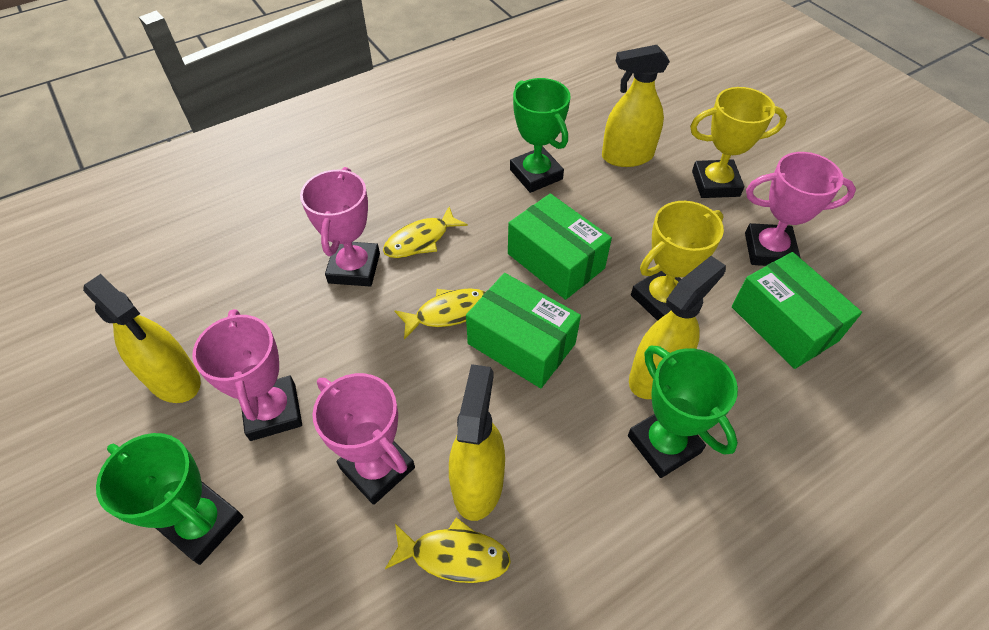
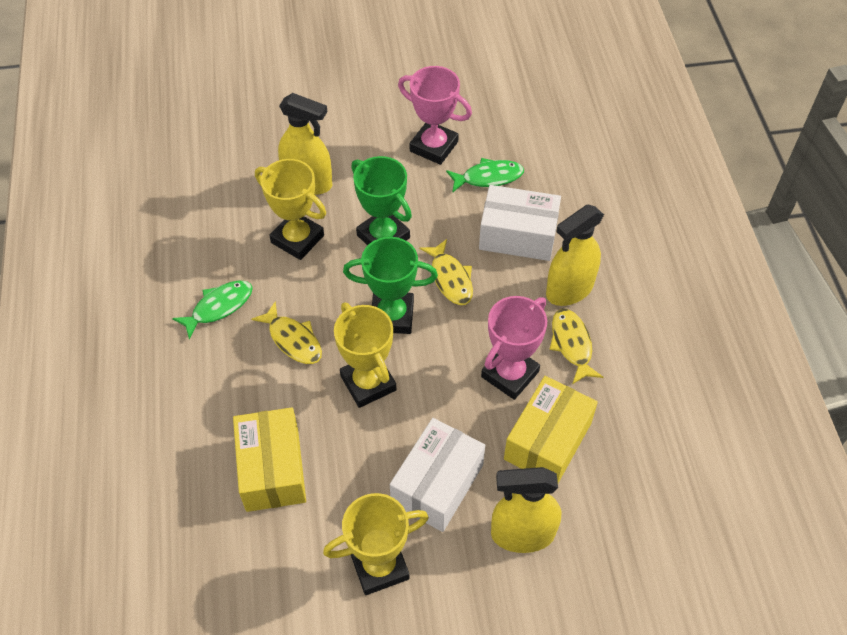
green box: 3 -> 0
green fish: 0 -> 2
green trophy: 3 -> 2
pink trophy: 4 -> 2
white box: 0 -> 2
yellow box: 0 -> 2
yellow spray bottle: 4 -> 3
yellow trophy: 2 -> 3

